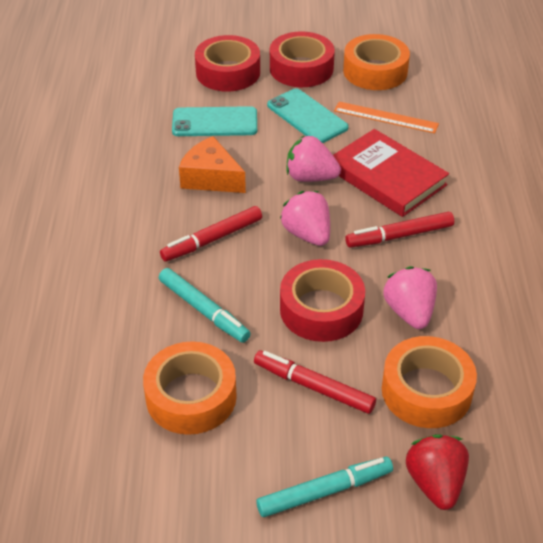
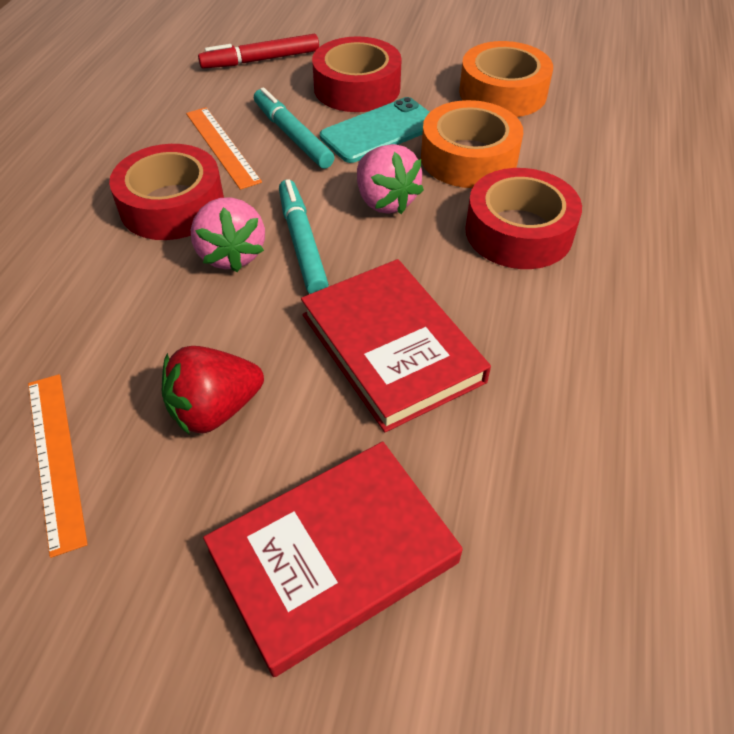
orange cheese: 1 -> 0
orange ruler: 1 -> 2
orange tape: 3 -> 2
pink strawberry: 3 -> 2
red book: 1 -> 2
red marker: 3 -> 1
turquoise phone: 2 -> 1

